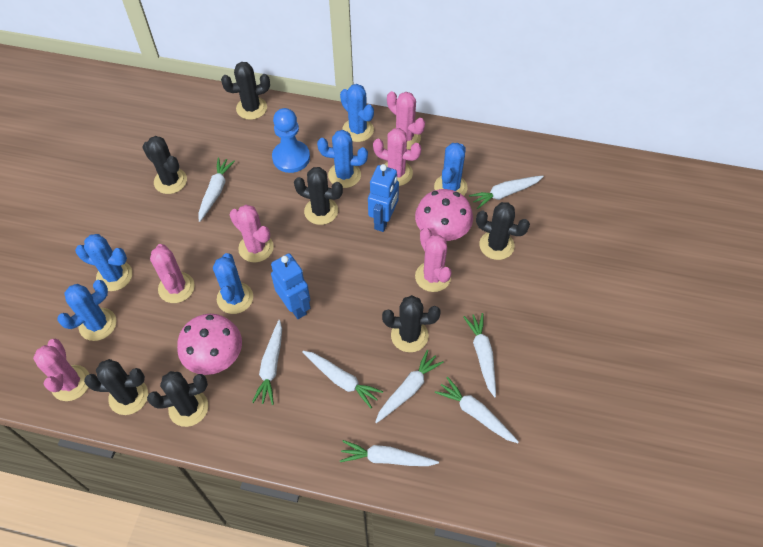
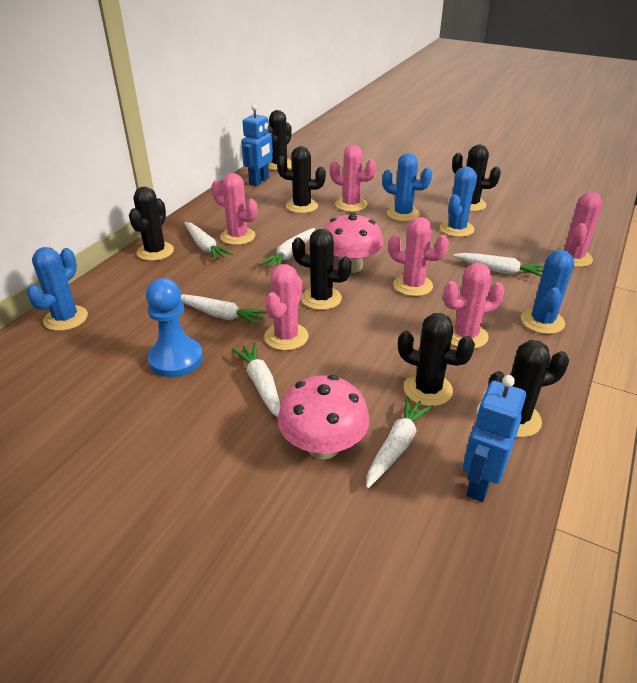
blue cactus: 6 -> 4
white carrot: 8 -> 6

